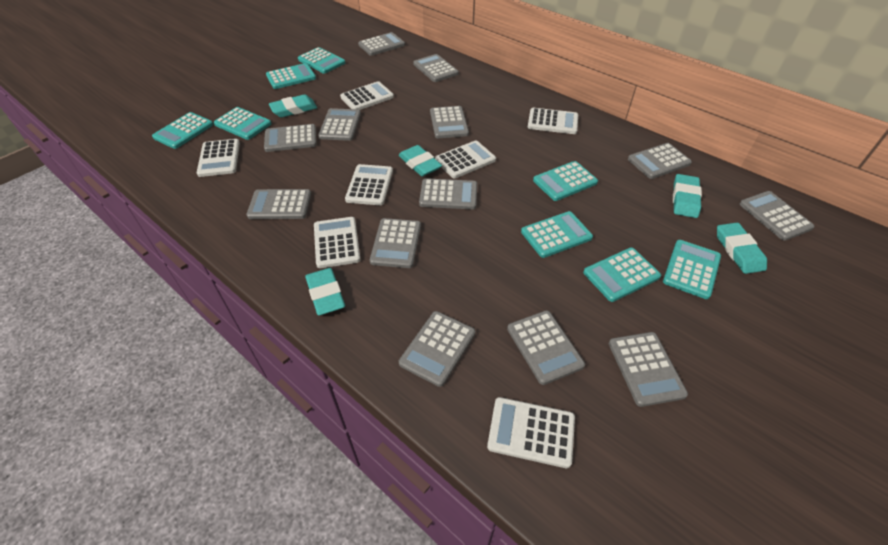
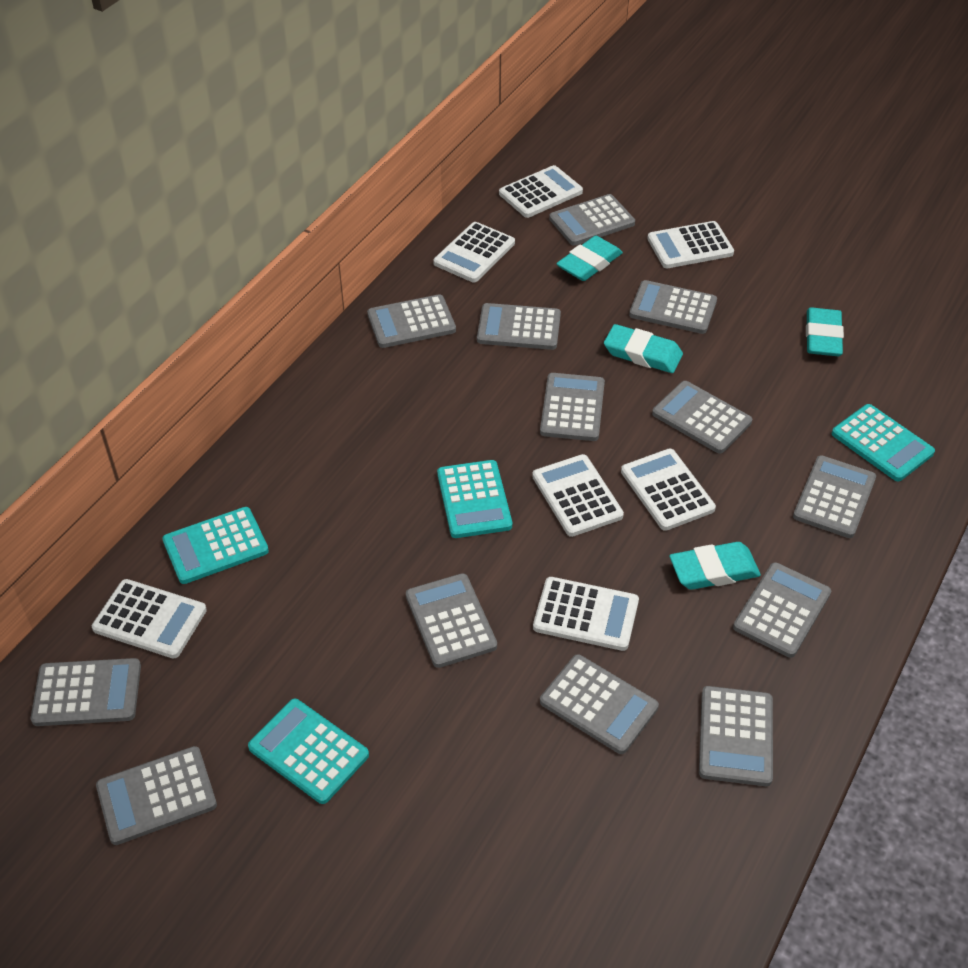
turquoise calculator: 8 -> 4
turquoise eraser: 5 -> 4

